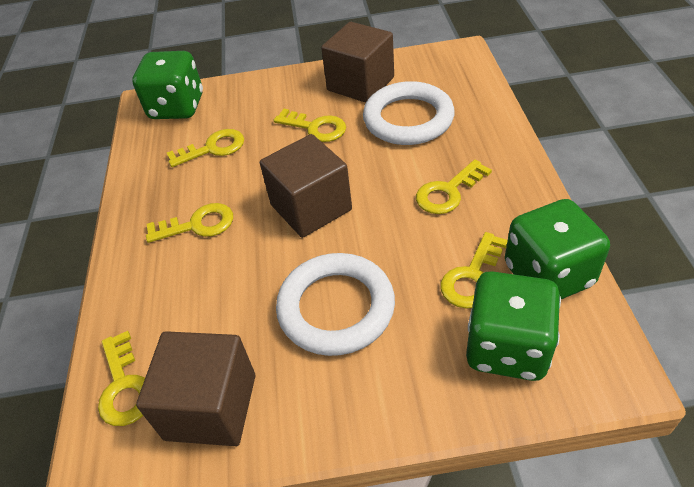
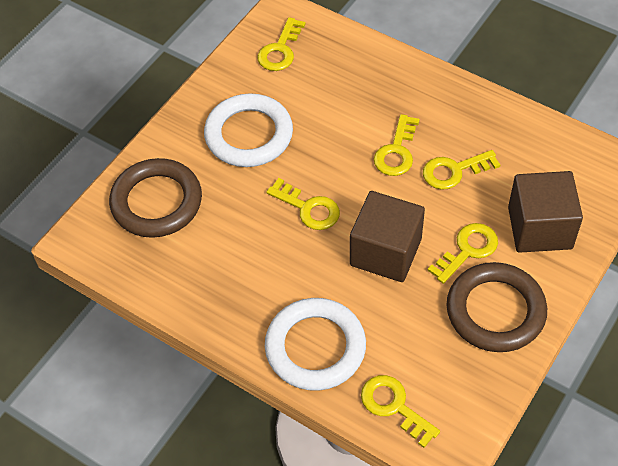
brown cube: 3 -> 2
brown ring: 0 -> 2
green dice: 3 -> 0

